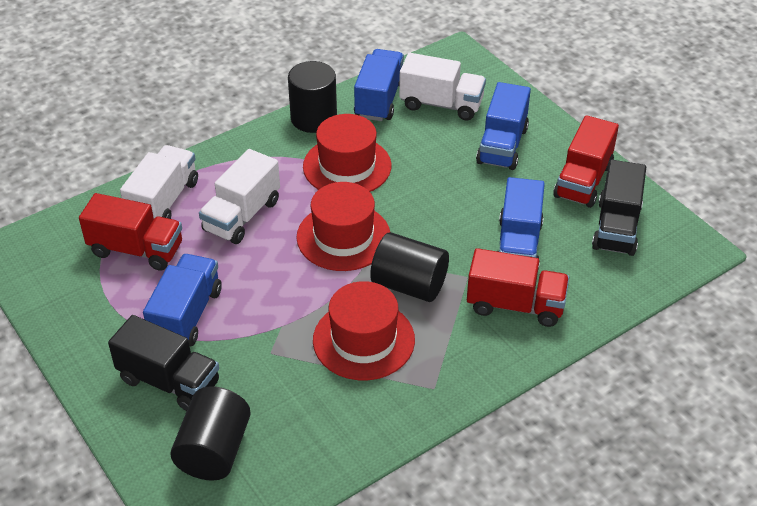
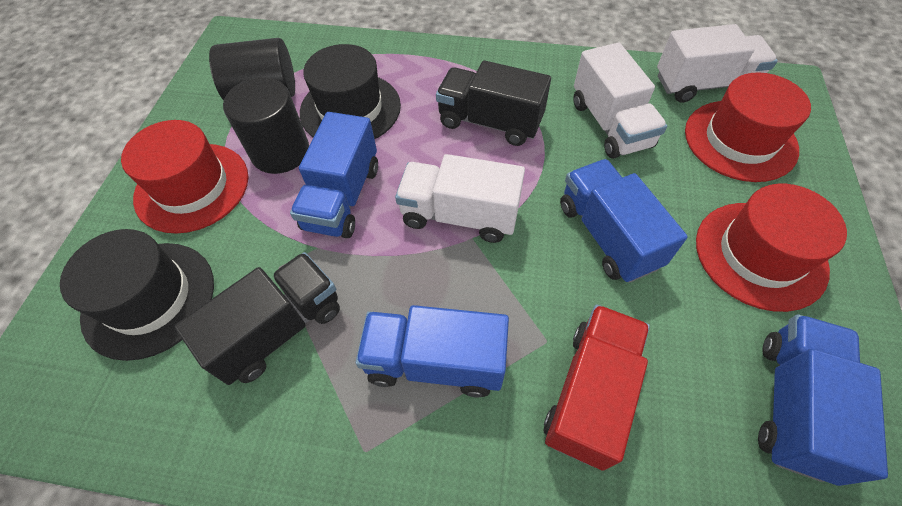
black cylinder: 3 -> 2
black hat: 0 -> 2
red truck: 3 -> 1

